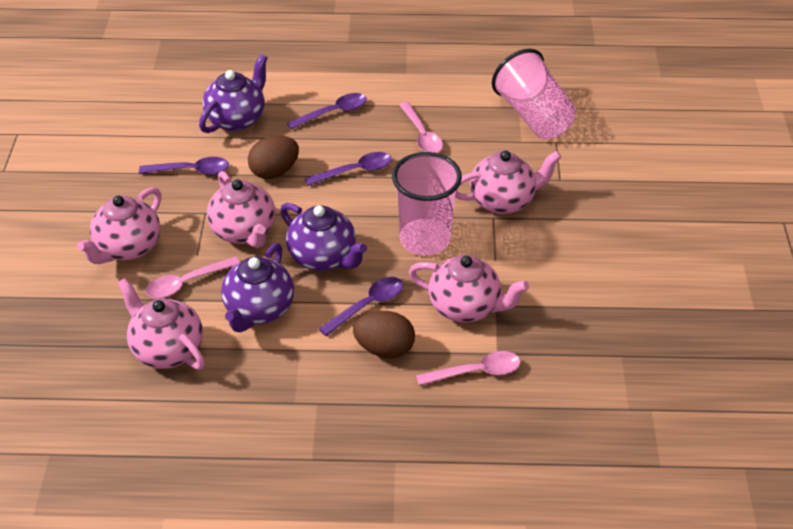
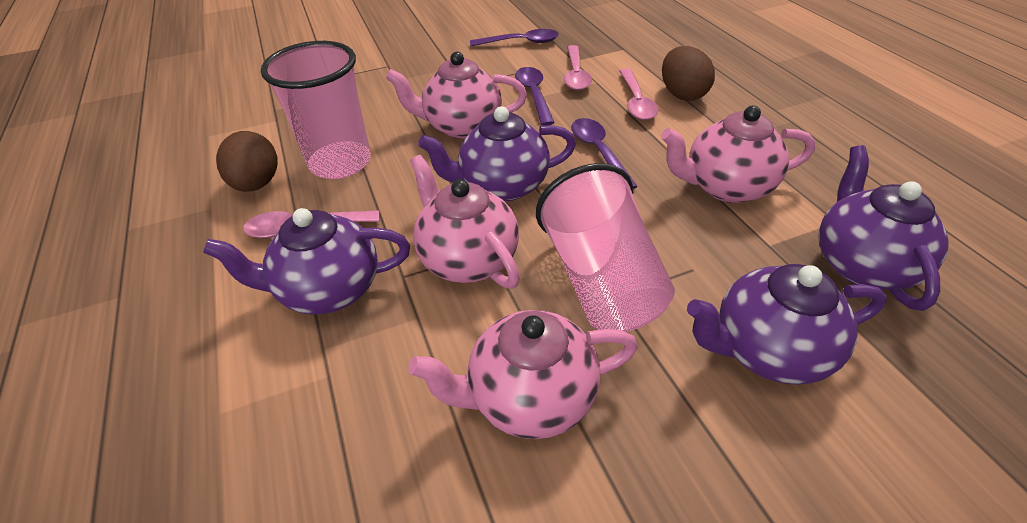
pink teapot: 5 -> 4
purple spoon: 4 -> 3
purple teapot: 3 -> 4

